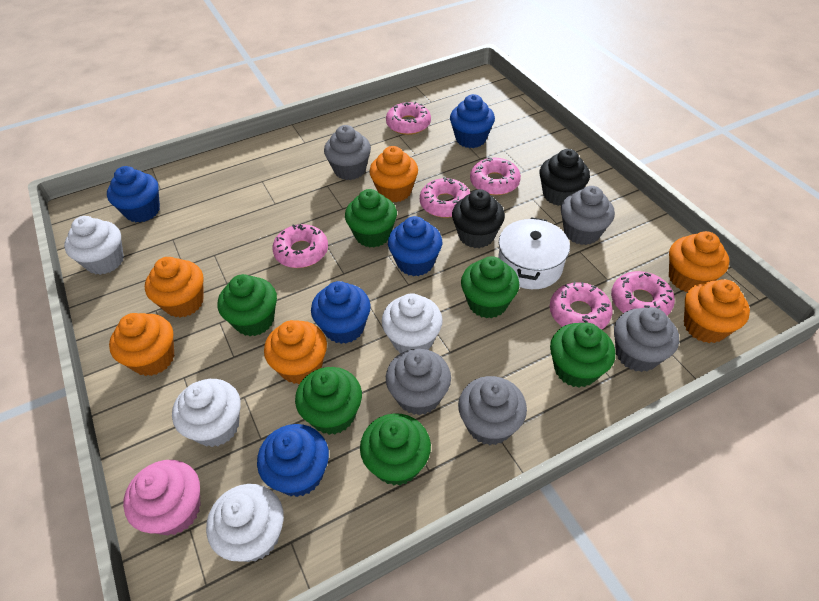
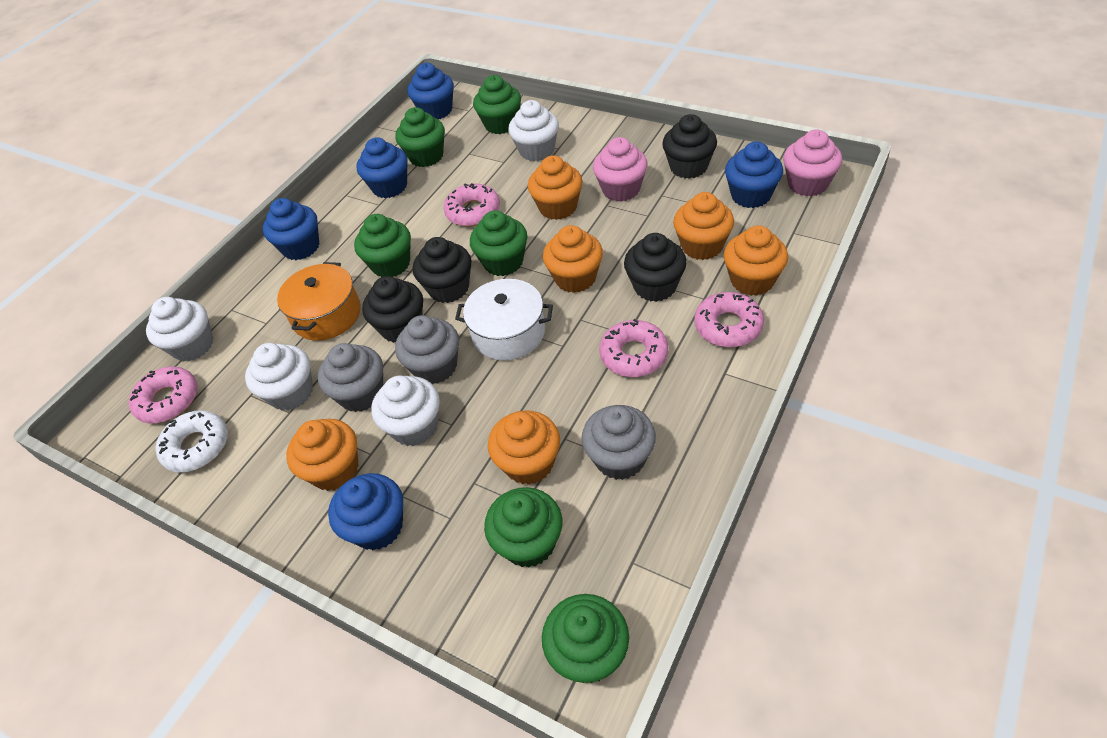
black cupcake: 2 -> 4
grey cupcake: 5 -> 3
orange pot: 0 -> 1
pink cupcake: 1 -> 2
pink donut: 6 -> 4
white donut: 0 -> 1

